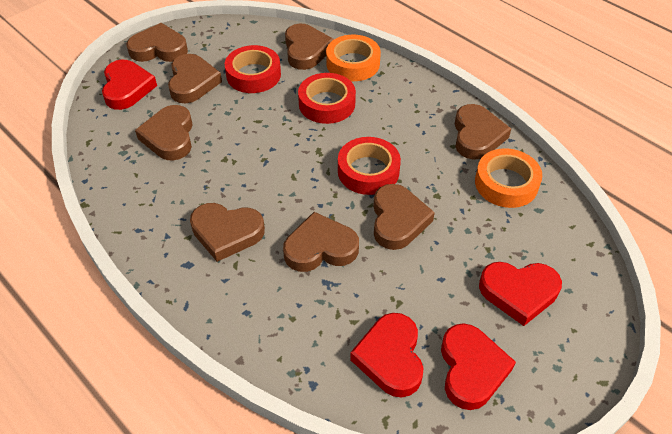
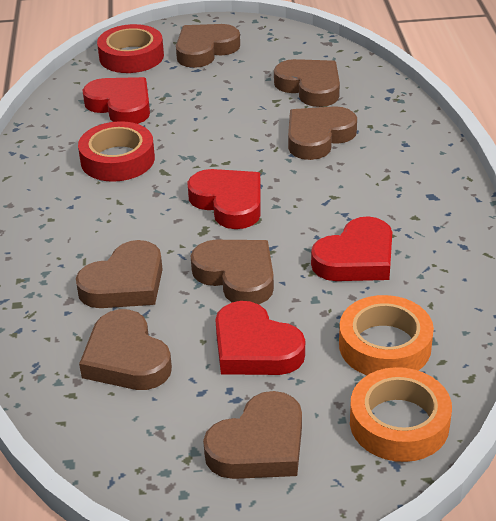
brown heart: 8 -> 7
red tape: 3 -> 2

